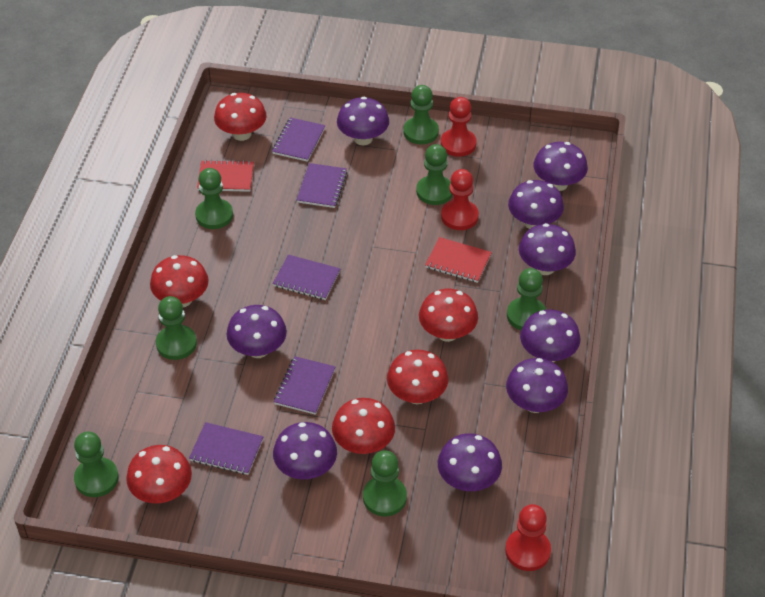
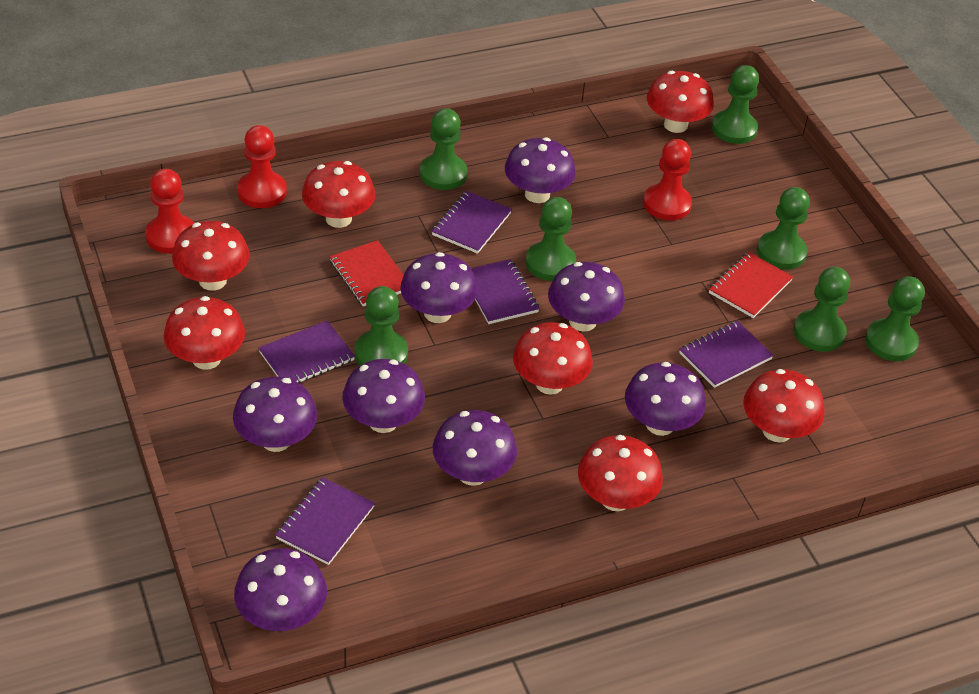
purple mushroom: 9 -> 8
red mushroom: 6 -> 7

